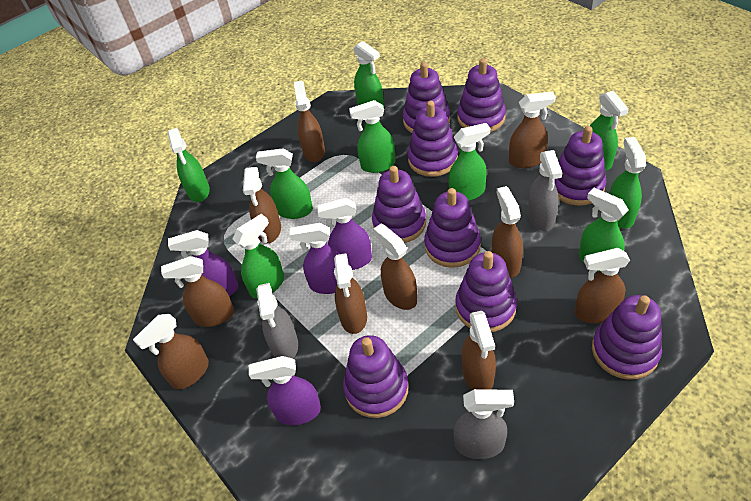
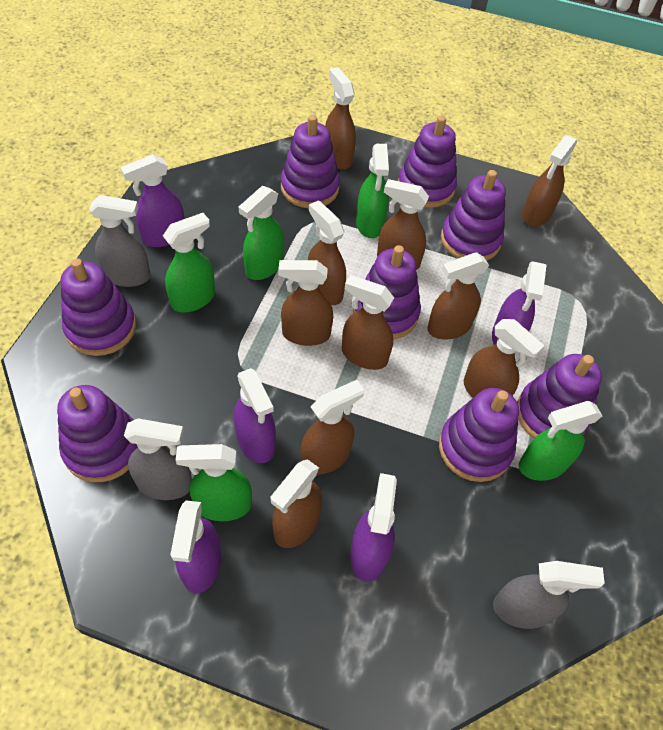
green spray bottle: 9 -> 5
purple spray bottle: 4 -> 5
purple stacking toy: 9 -> 8

